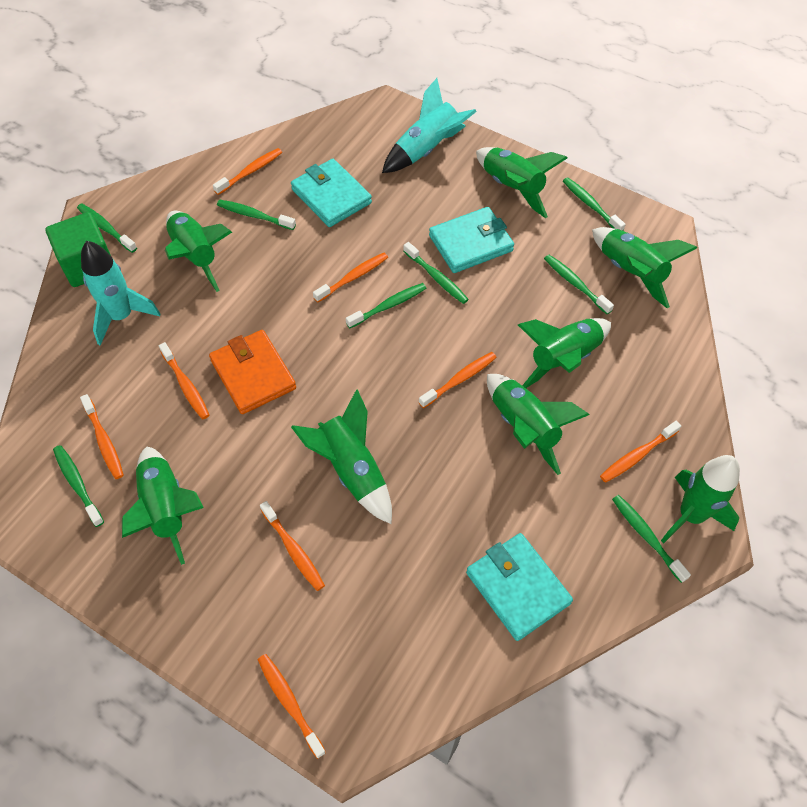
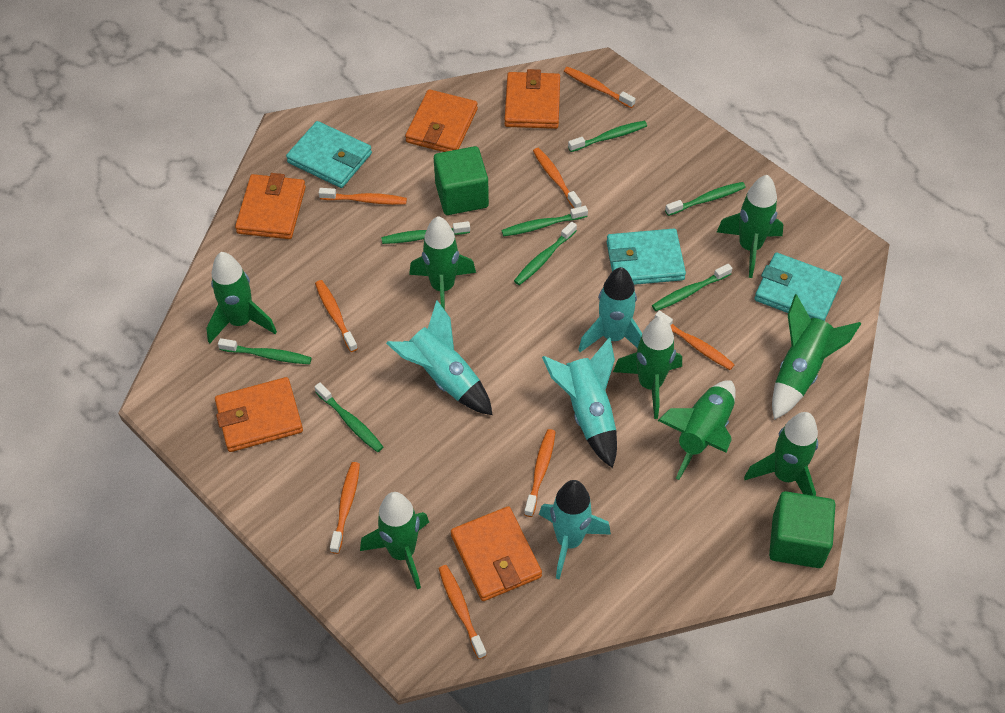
green cube: 1 -> 2
orange wallet: 1 -> 5
turquoise rocket: 2 -> 4

